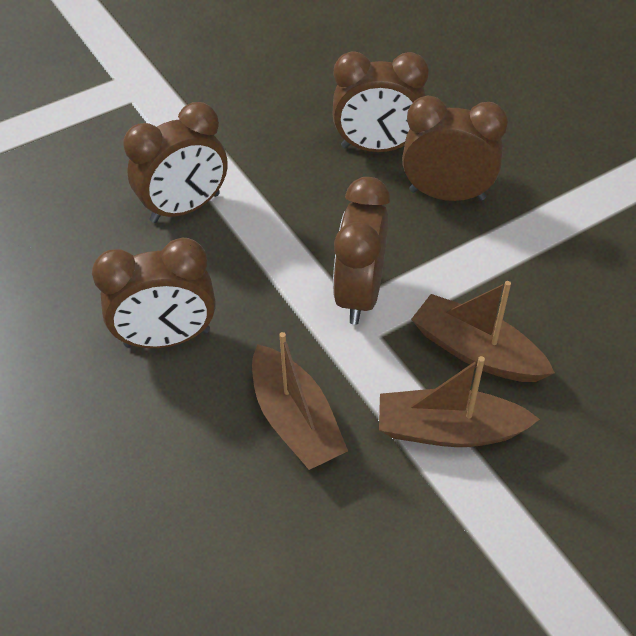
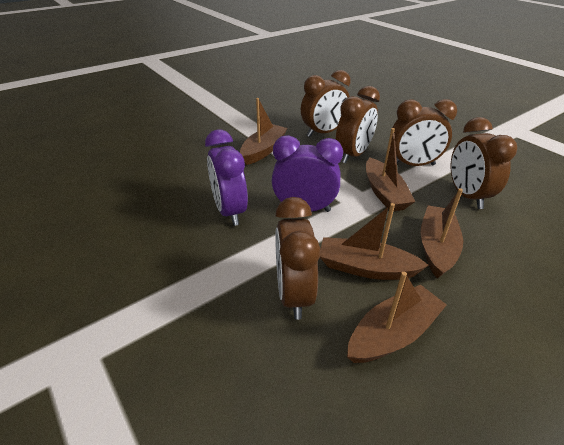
brown boat: 3 -> 5
purple clock: 0 -> 2

